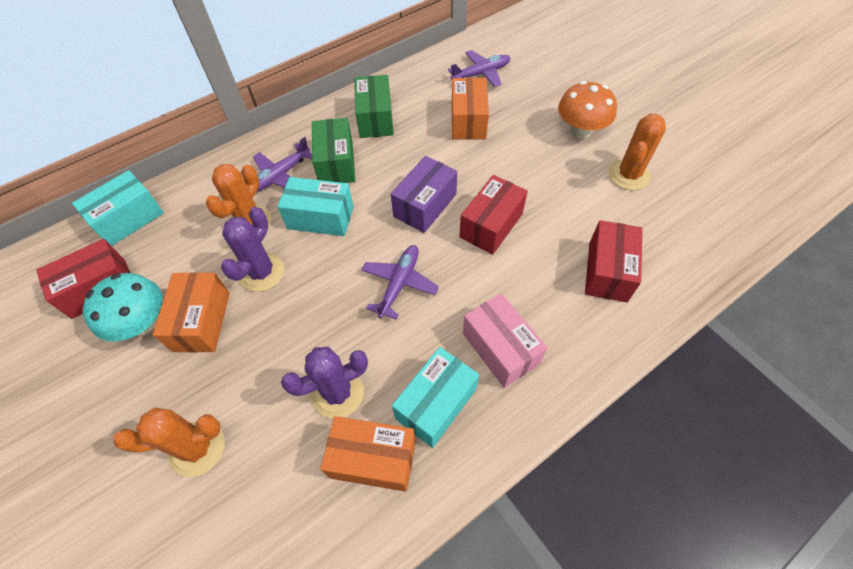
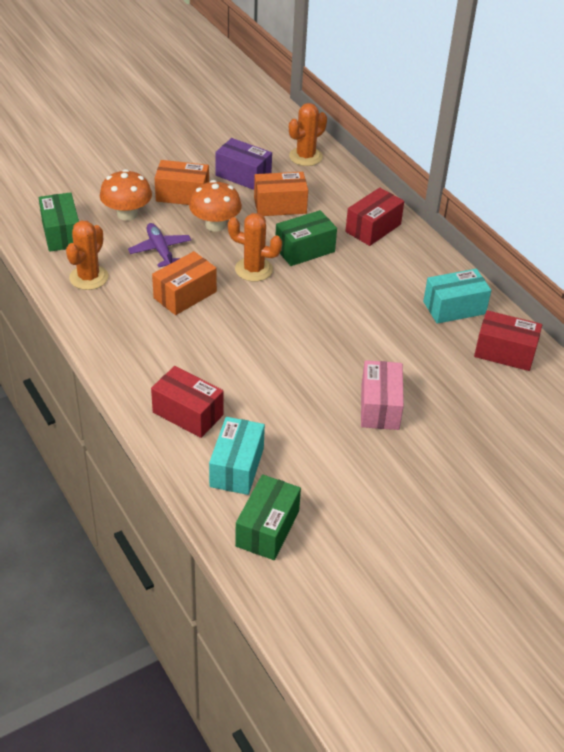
green box: 2 -> 3
orange mushroom: 1 -> 2
purple cactus: 2 -> 0
purple plane: 3 -> 1
turquoise box: 3 -> 2
turquoise mushroom: 1 -> 0

